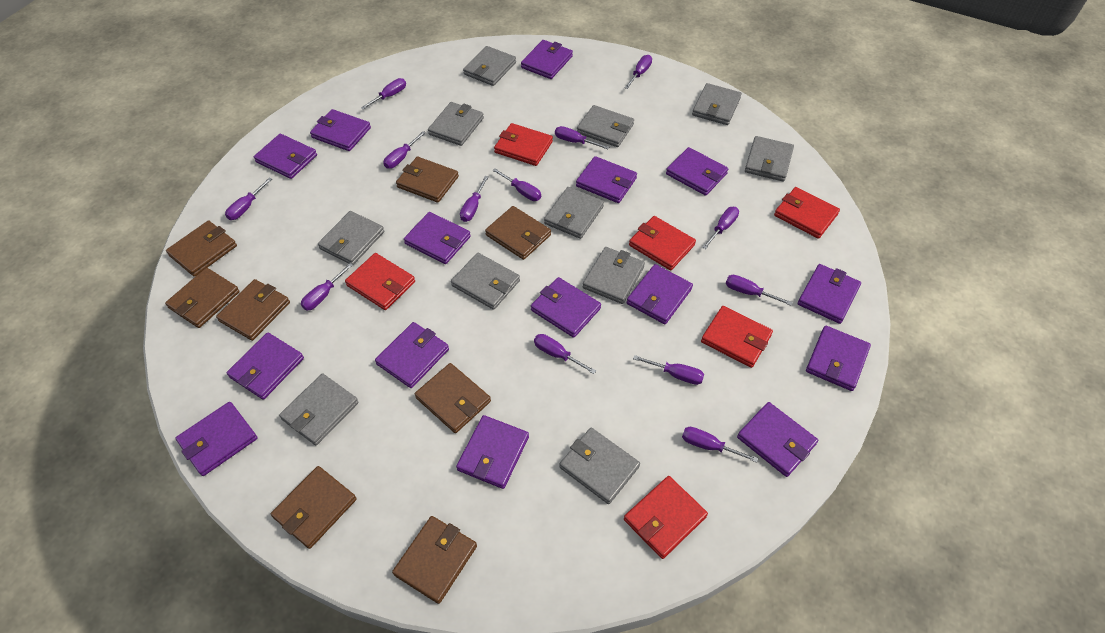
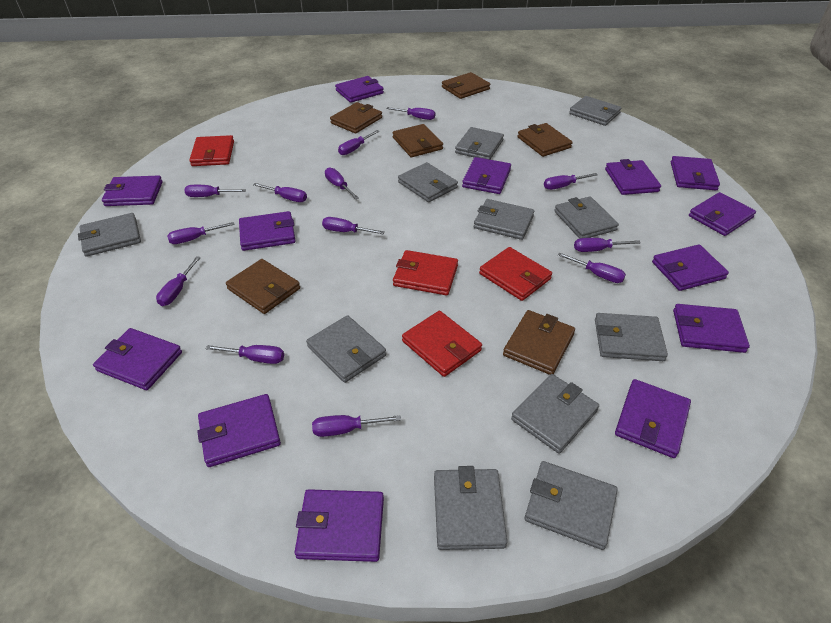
brown wallet: 8 -> 6
purple wallet: 15 -> 13
red wallet: 6 -> 4

